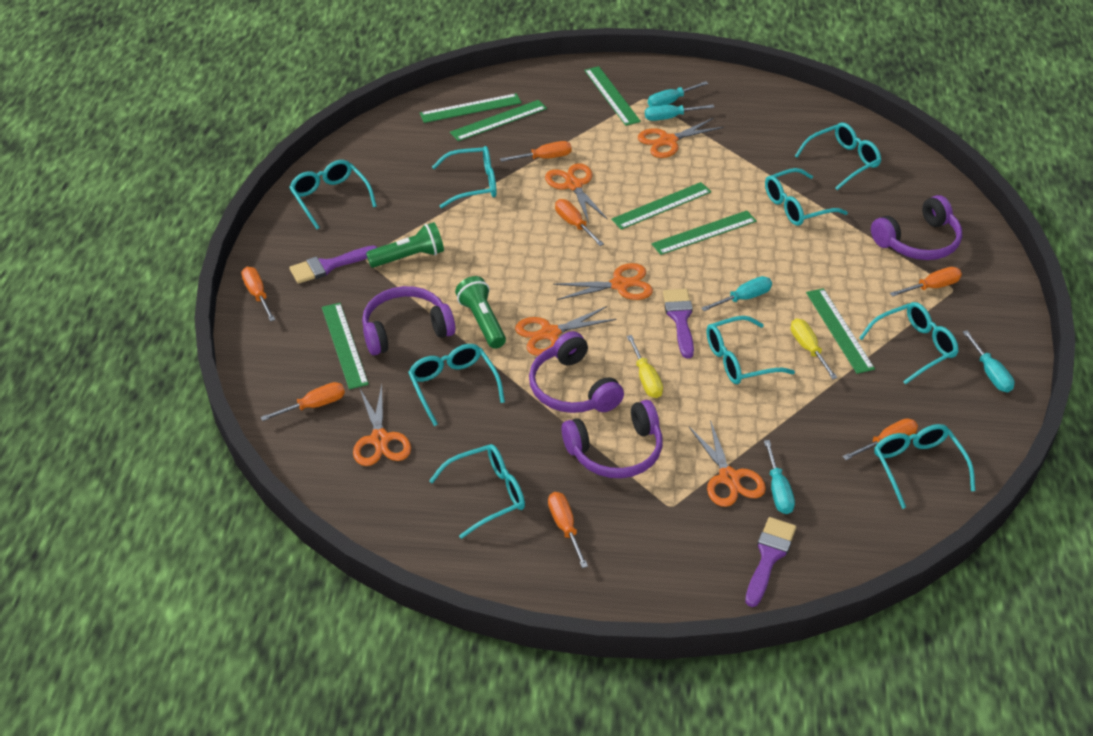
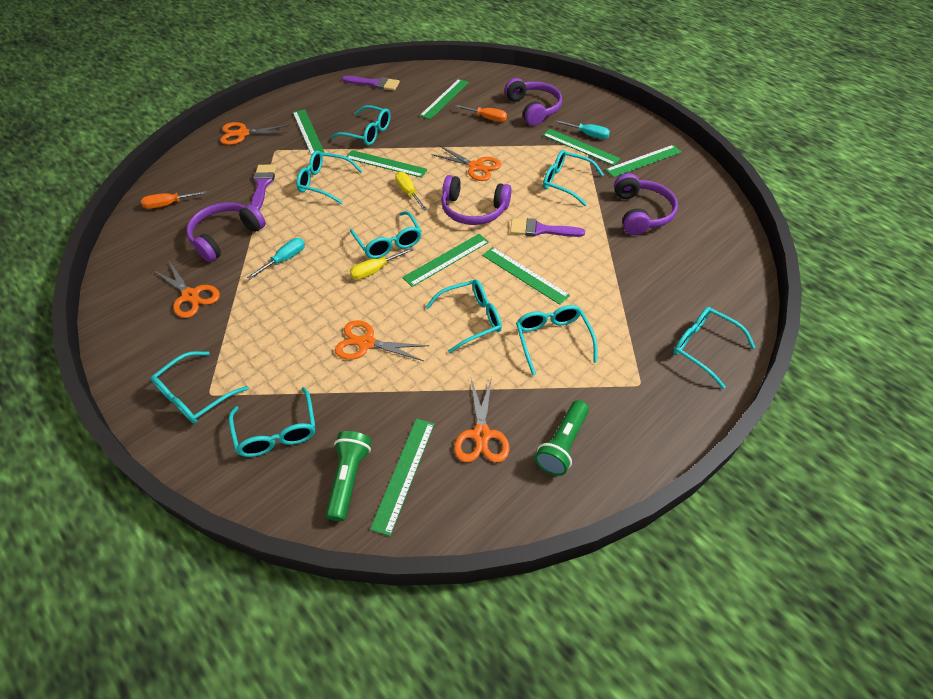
green ruler: 7 -> 8
orange scissors: 6 -> 5
orange screwdriver: 7 -> 2
turquoise screwdriver: 5 -> 2

